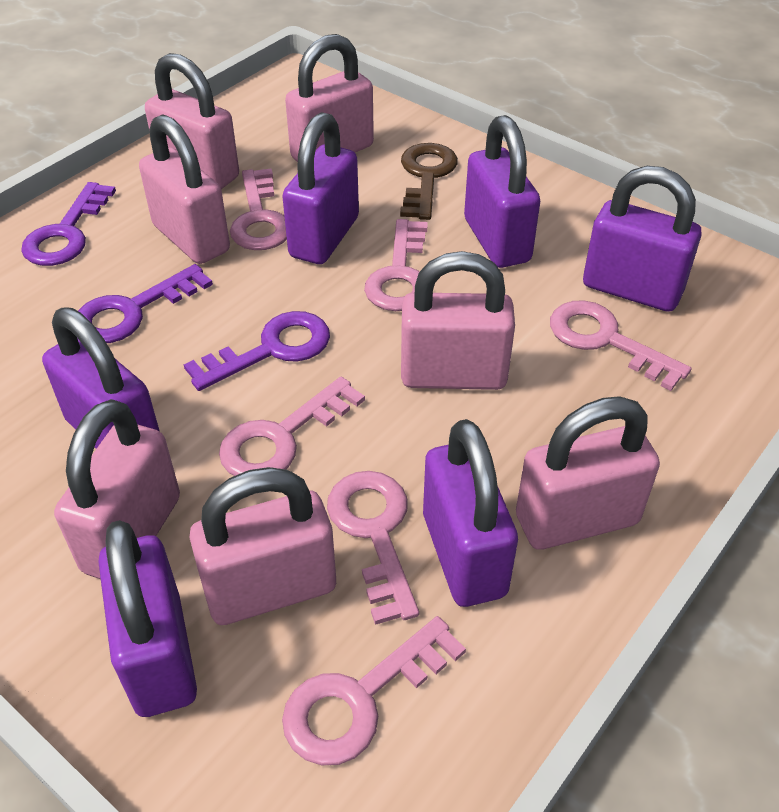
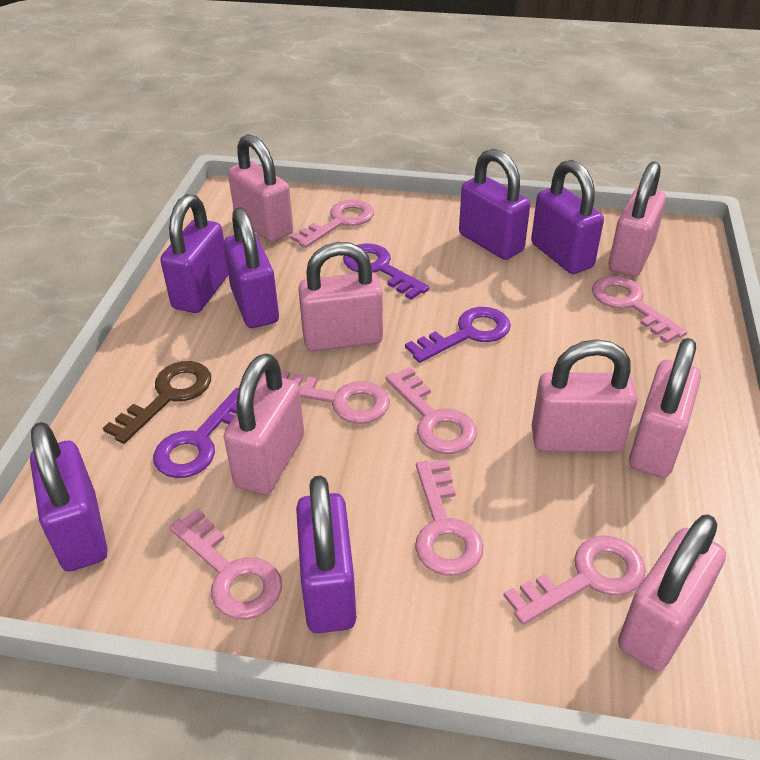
pink key: 6 -> 7

